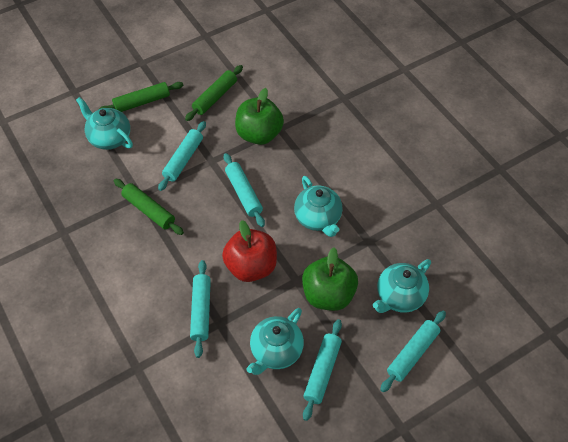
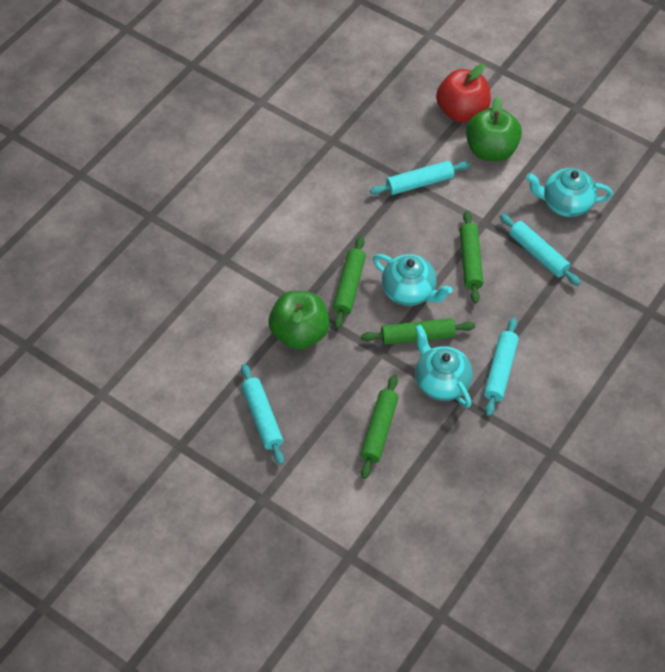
green rolling pin: 3 -> 4
turquoise rolling pin: 5 -> 4
turquoise teapot: 4 -> 3

